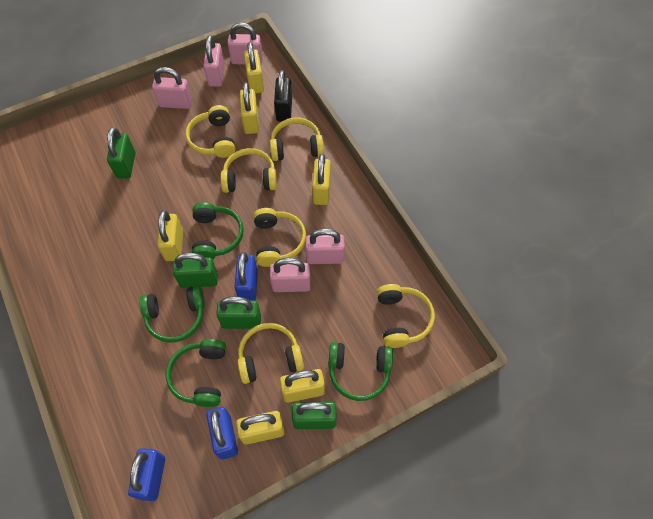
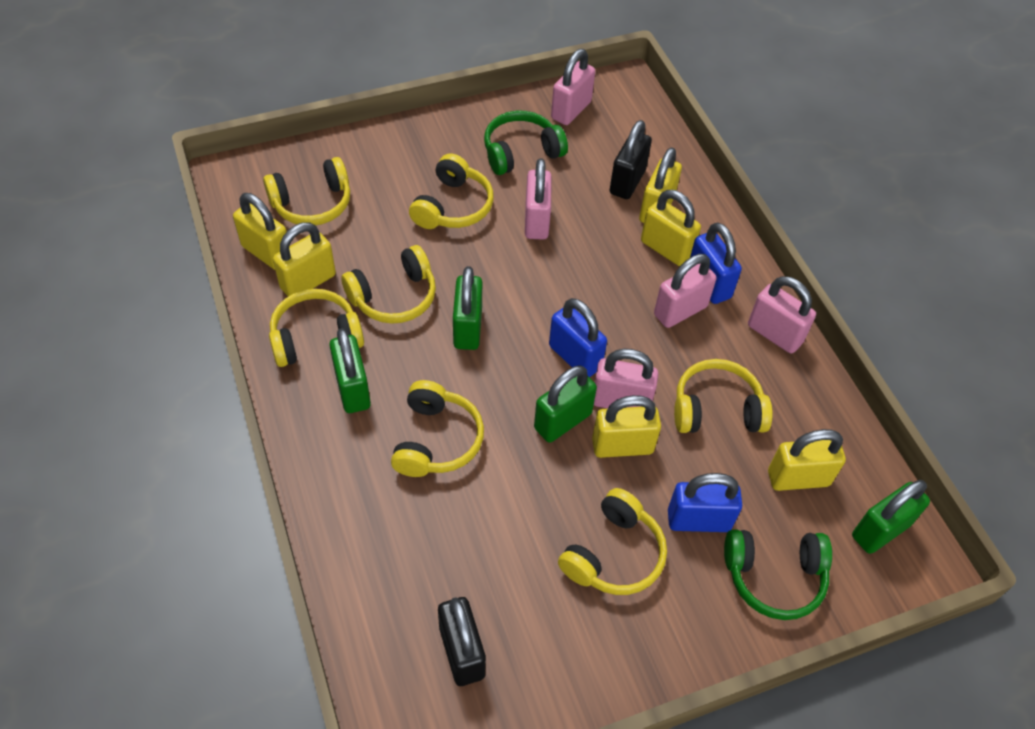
black padlock: 1 -> 2
green headphones: 4 -> 2
yellow headphones: 6 -> 7

